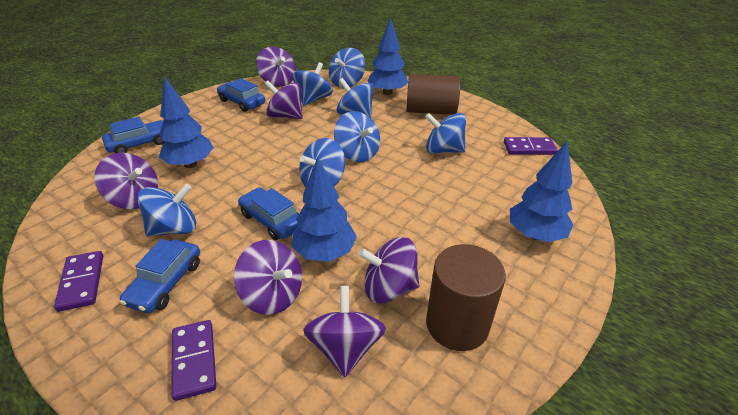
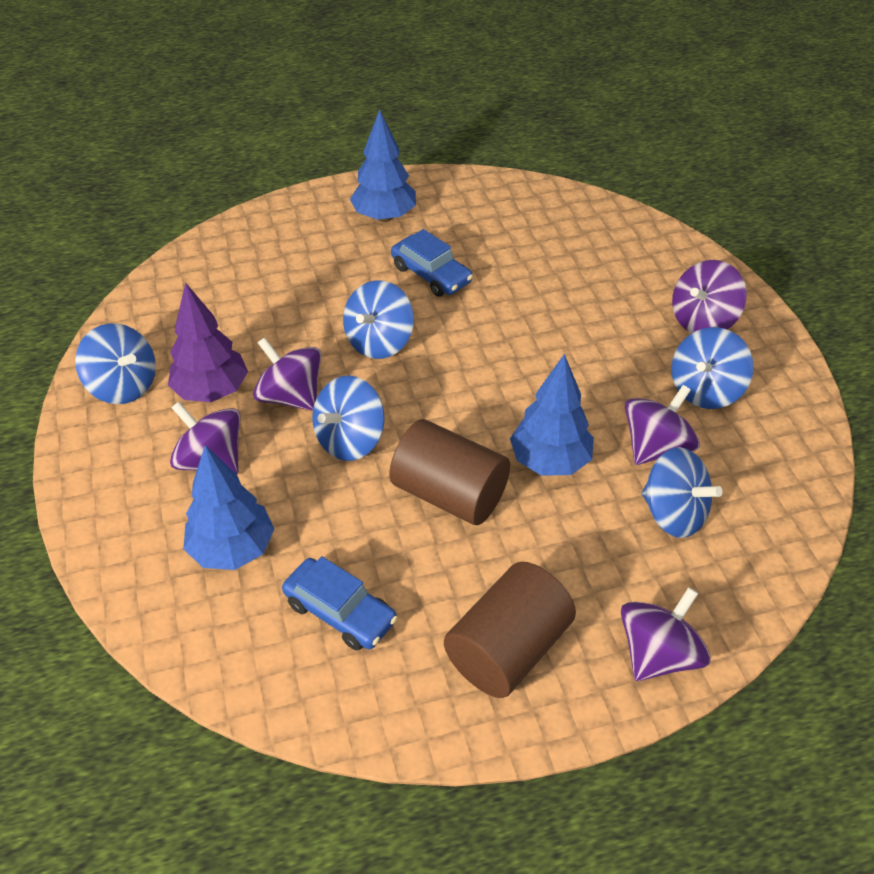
blue car: 4 -> 2
blue spinning top: 7 -> 5
blue tree: 4 -> 3
purple domino: 3 -> 0
purple spinning top: 6 -> 5
purple tree: 0 -> 1

